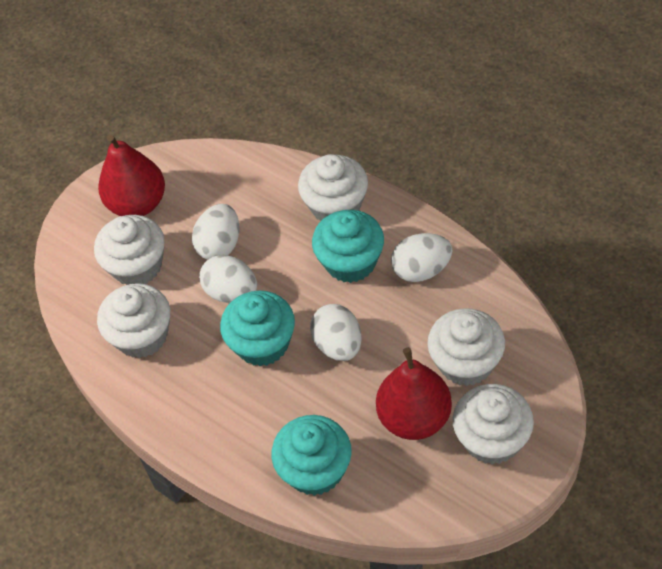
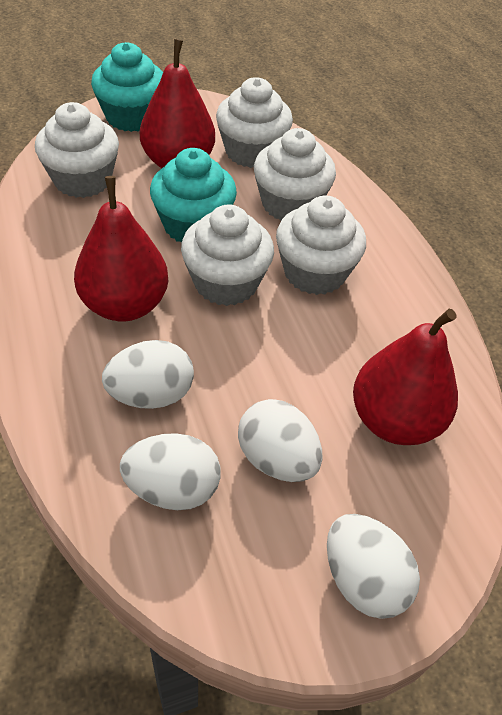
red pear: 2 -> 3
turquoise cupcake: 3 -> 2

